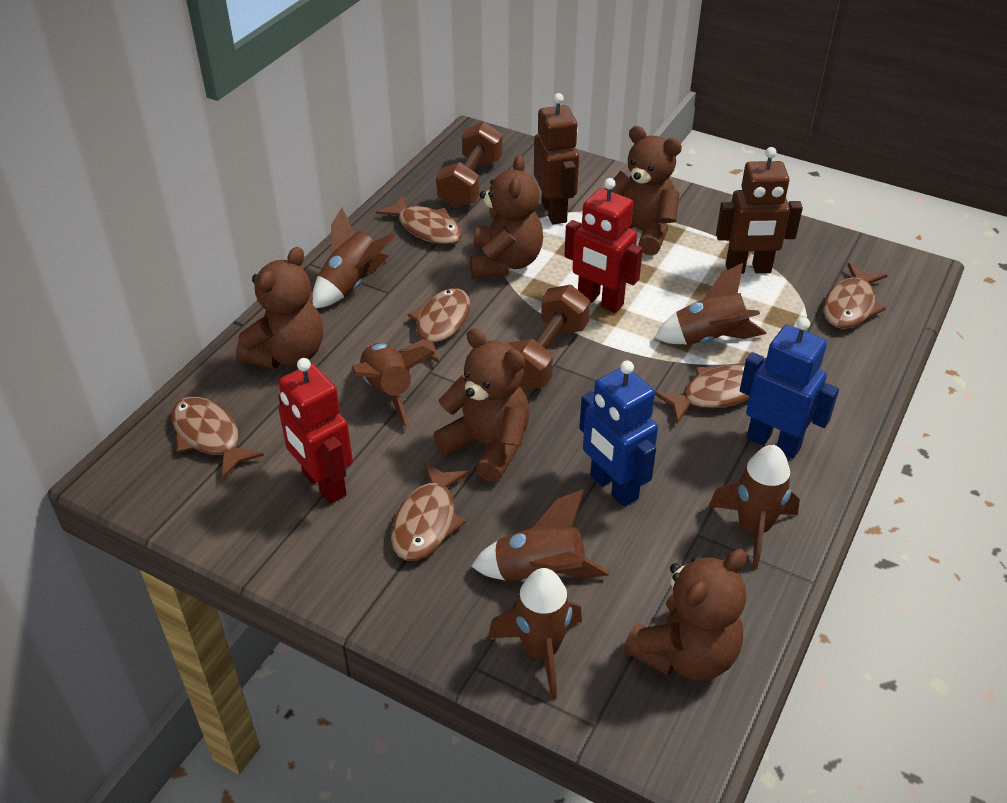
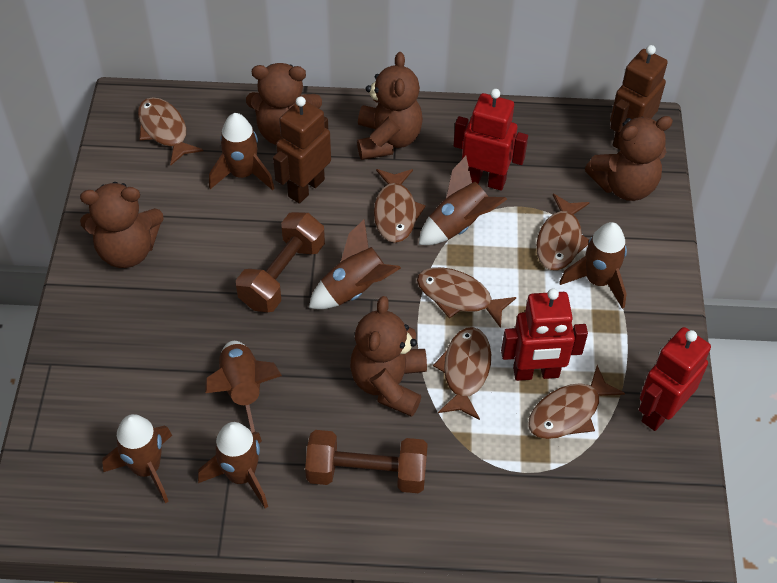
blue robot: 2 -> 0
brown rocket: 6 -> 7
red robot: 2 -> 3

